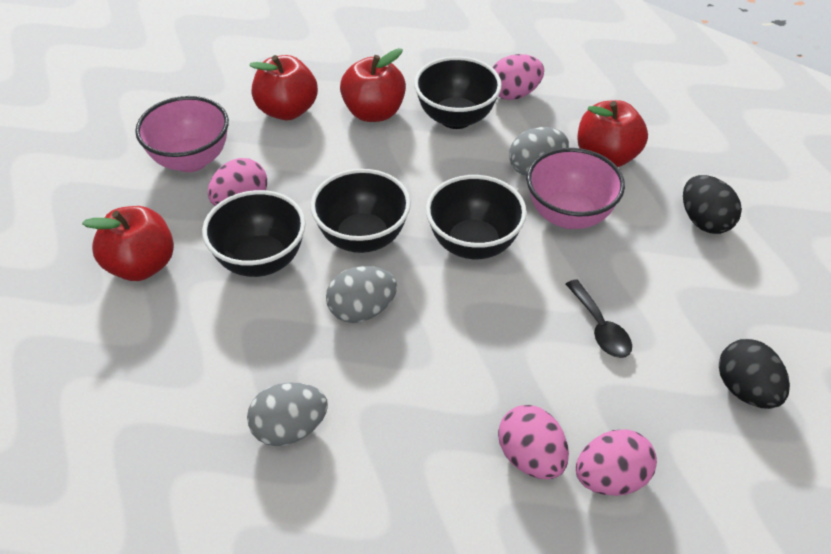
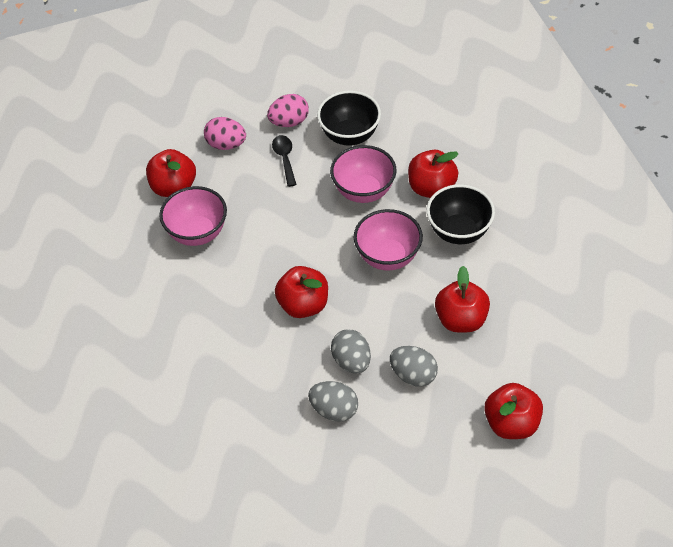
black bowl: 4 -> 2
black egg: 2 -> 0
pink bowl: 2 -> 3
pink egg: 4 -> 2
red apple: 4 -> 5

